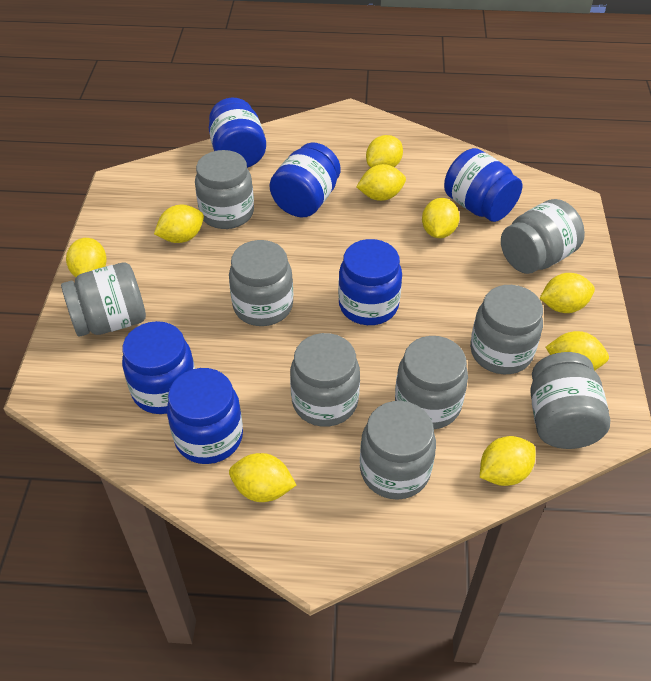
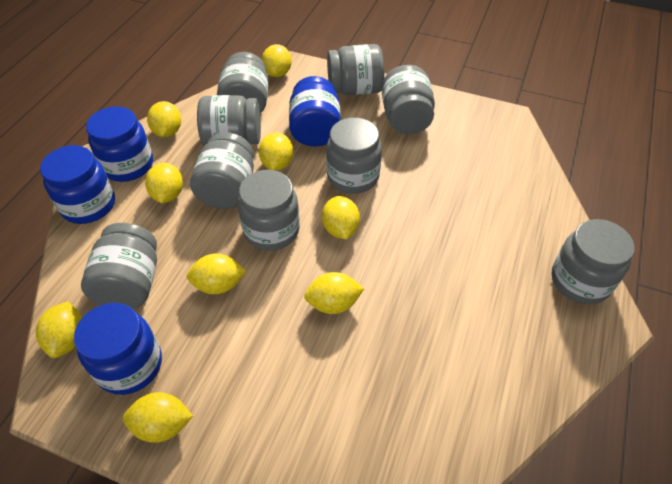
blue jar: 6 -> 4

